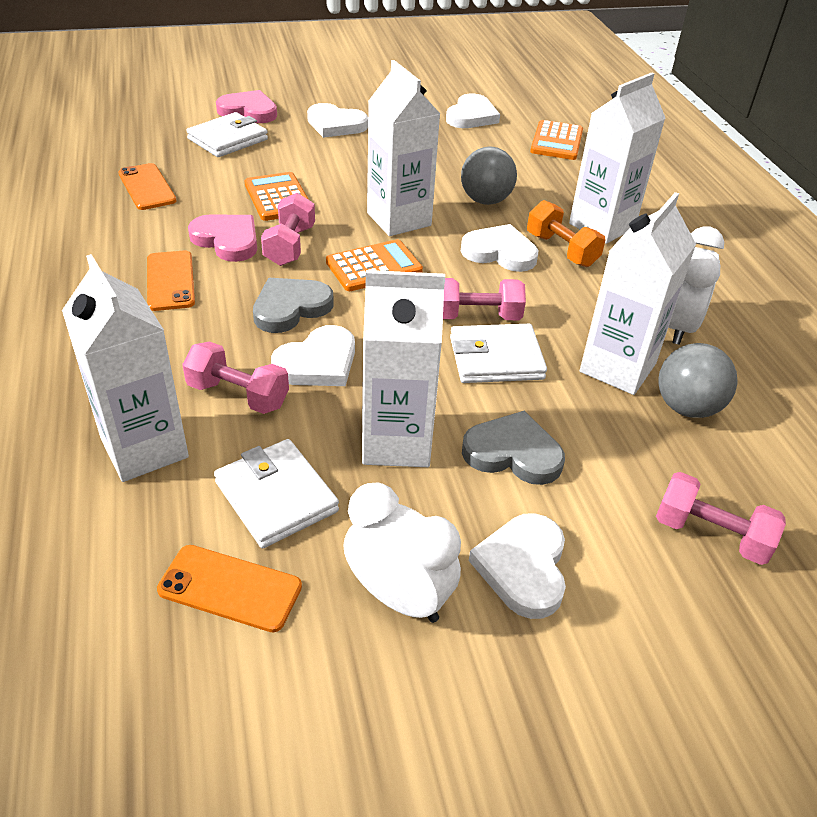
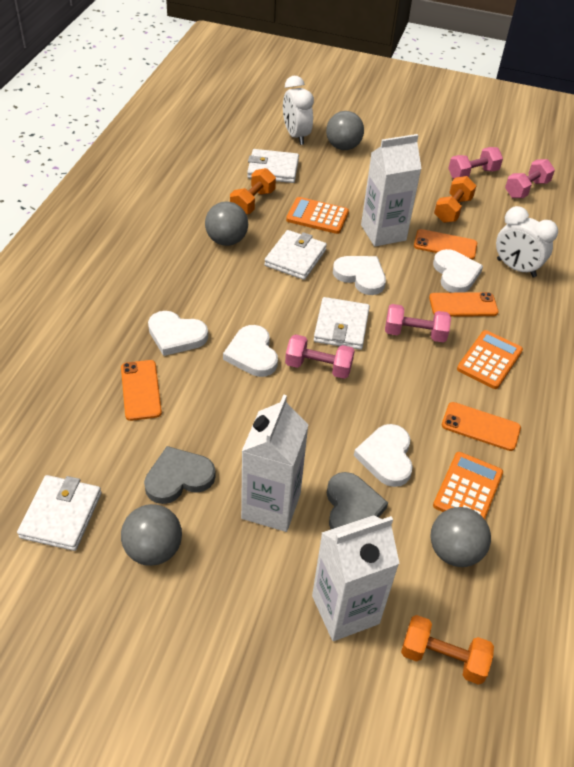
grey ball: 2 -> 4
orange dumbbell: 1 -> 3
orange phone: 3 -> 4
pink heart: 2 -> 0
white carton: 5 -> 3
white wallet: 3 -> 4

